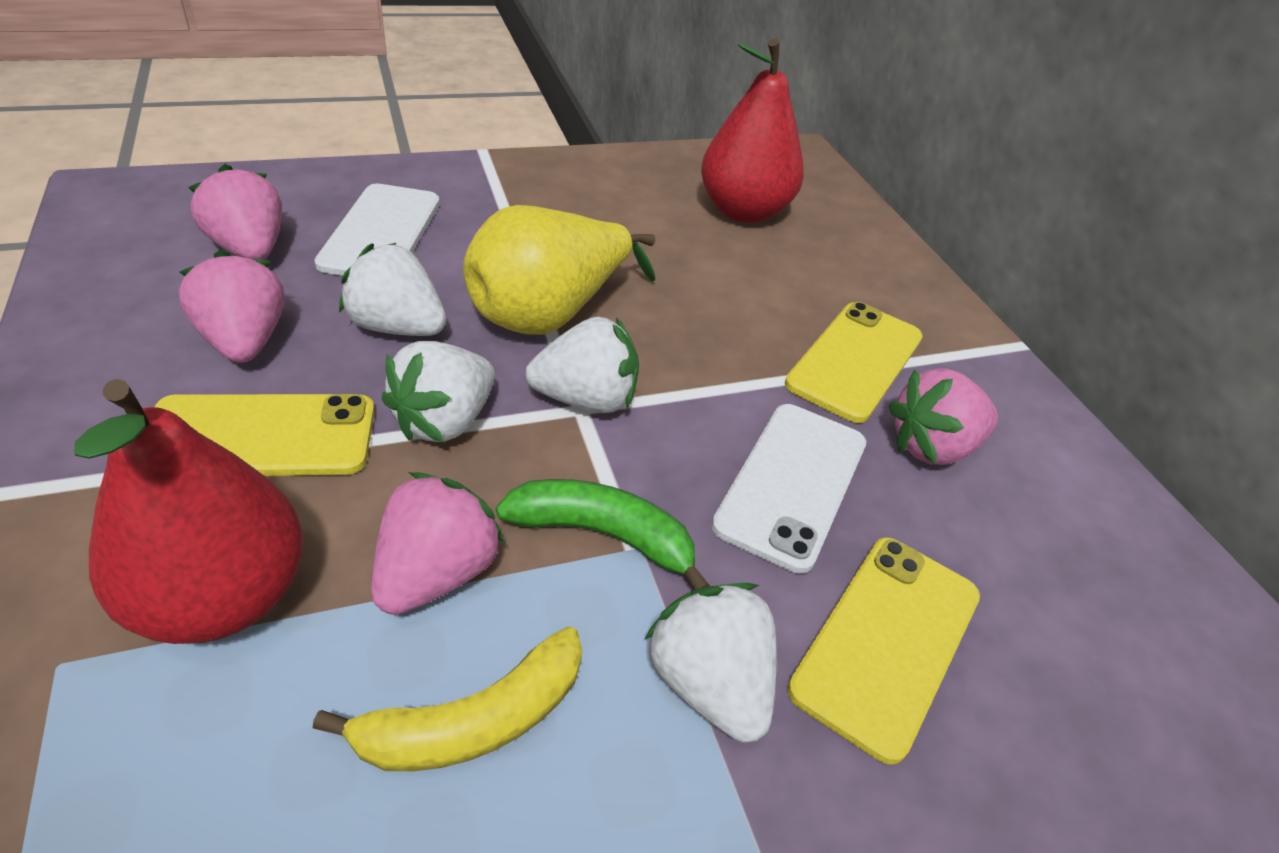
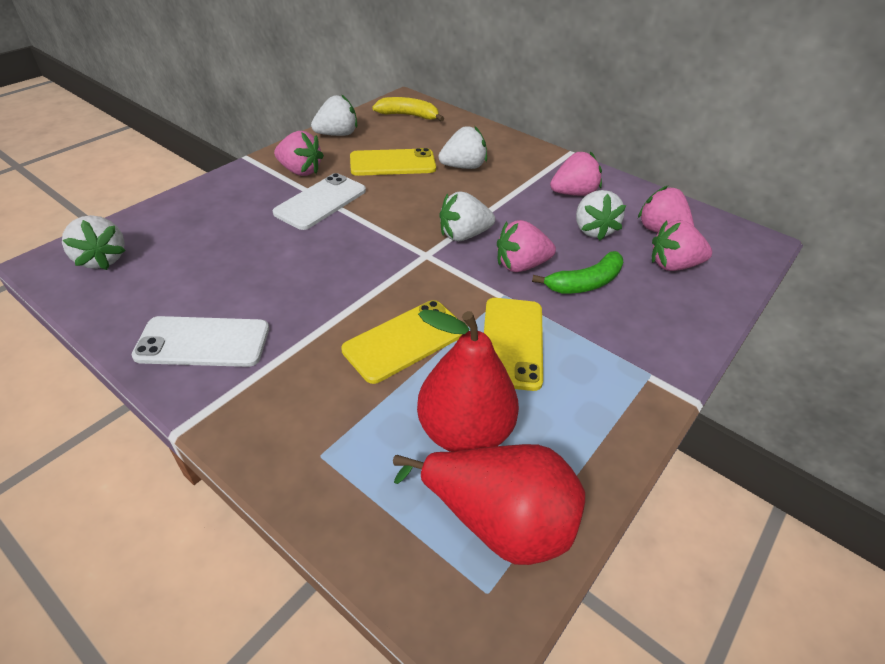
pink strawberry: 4 -> 5
white strawberry: 4 -> 5
yellow pear: 1 -> 0

